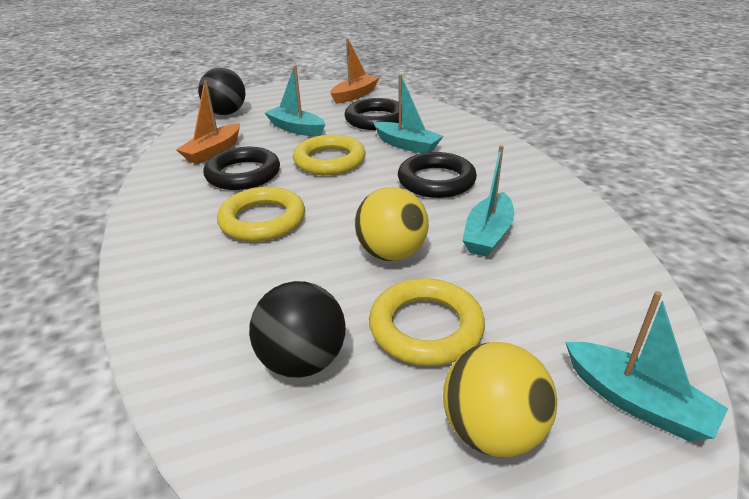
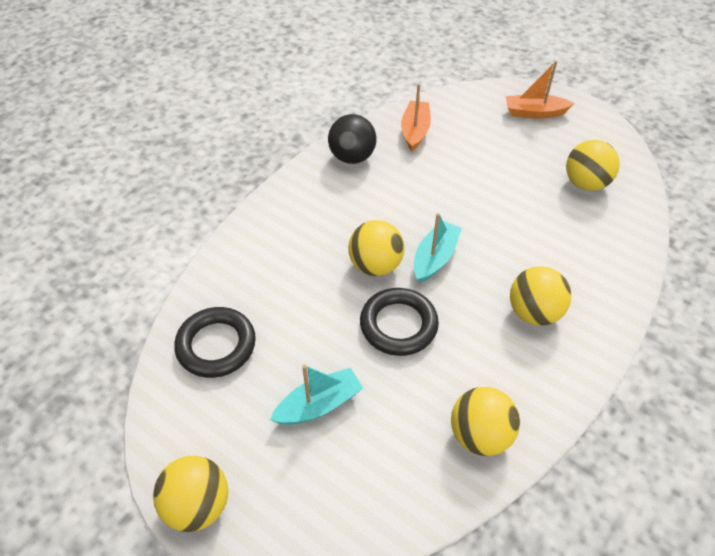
black ball: 2 -> 1
black ring: 3 -> 2
turquoise boat: 4 -> 2
yellow ball: 2 -> 5
yellow ring: 3 -> 0

